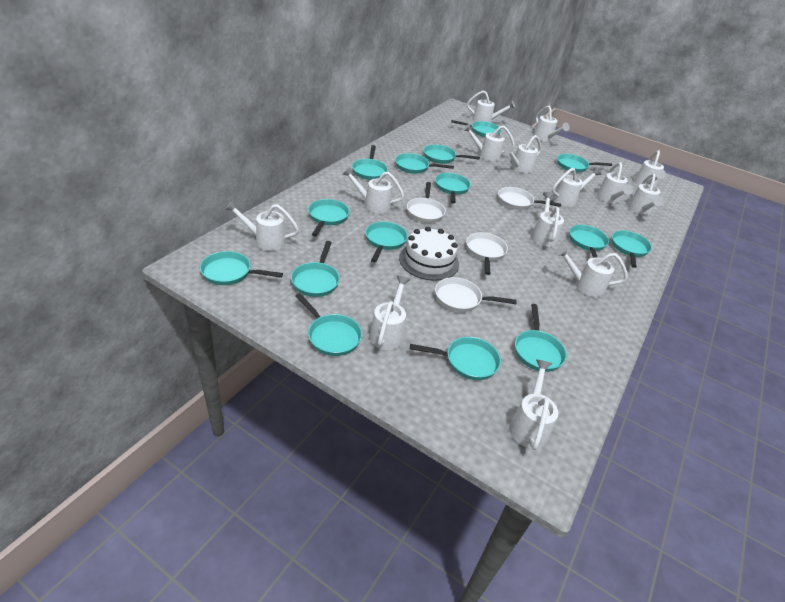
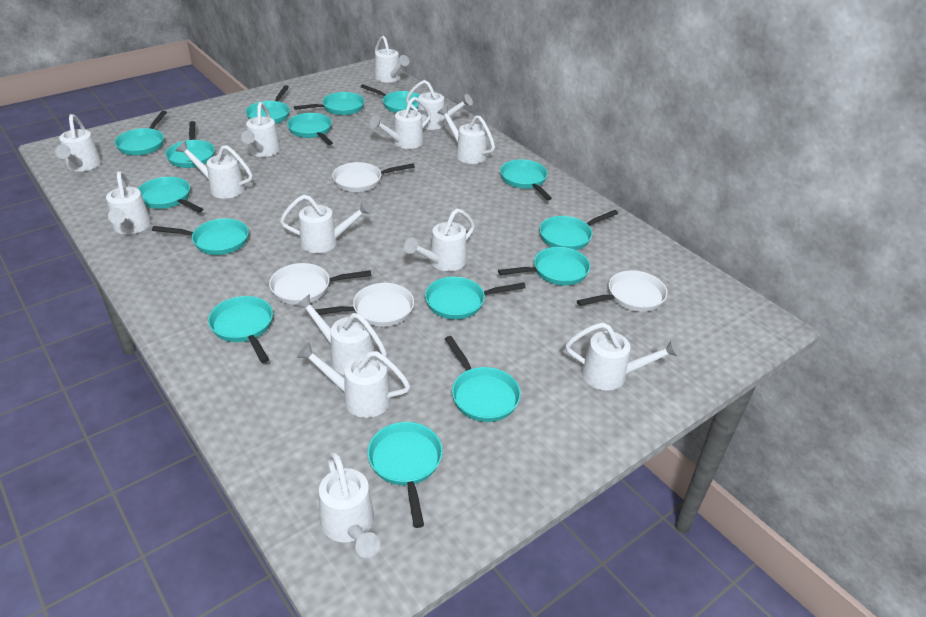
white cake: 1 -> 0

